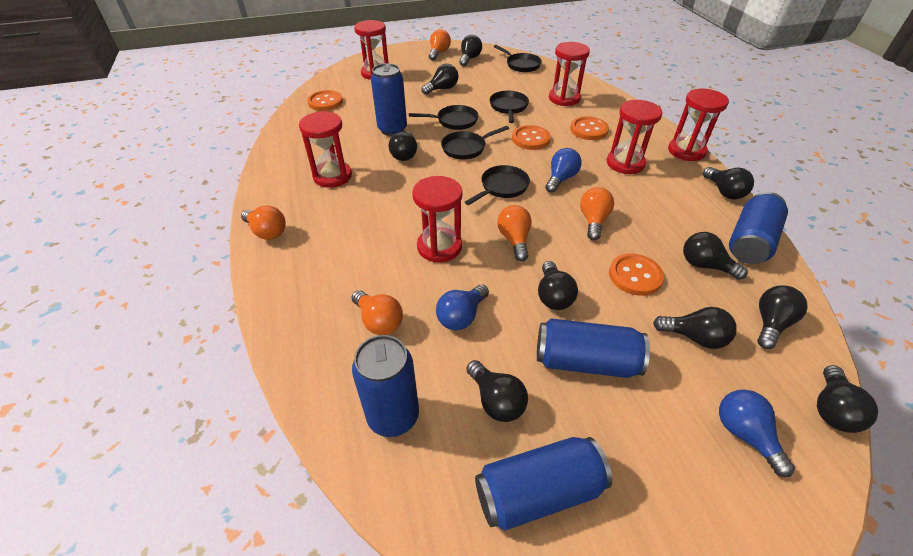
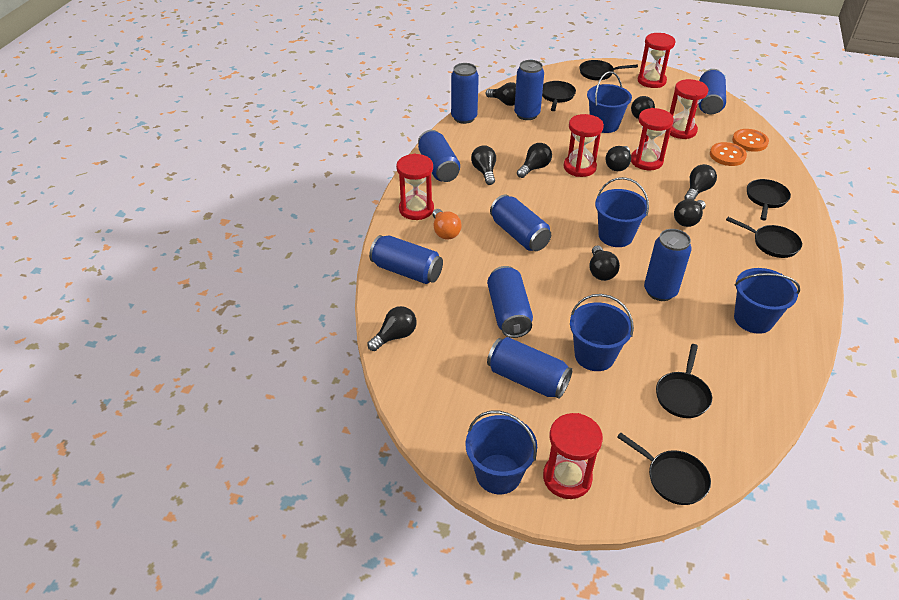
black light bulb: 10 -> 9
black pan: 5 -> 6
blue bucket: 0 -> 5
blue can: 5 -> 9
blue light bulb: 3 -> 0
orange button: 4 -> 2
orange light bulb: 5 -> 1

